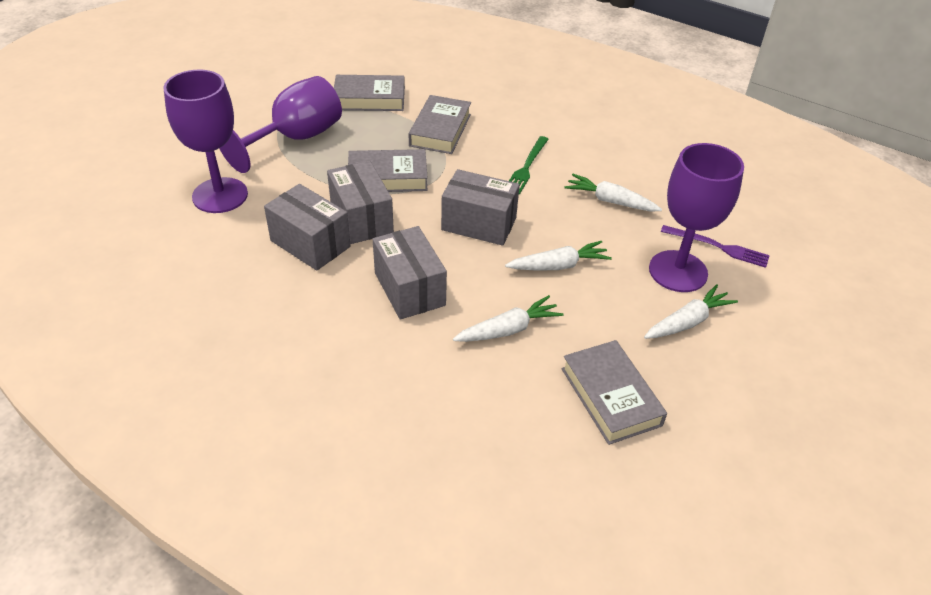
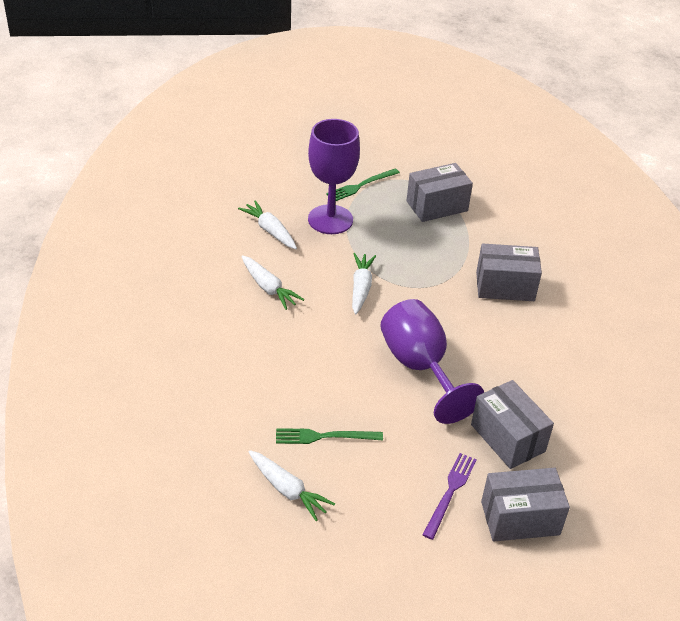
green fork: 1 -> 2
grey book: 4 -> 0
purple goblet: 3 -> 2

